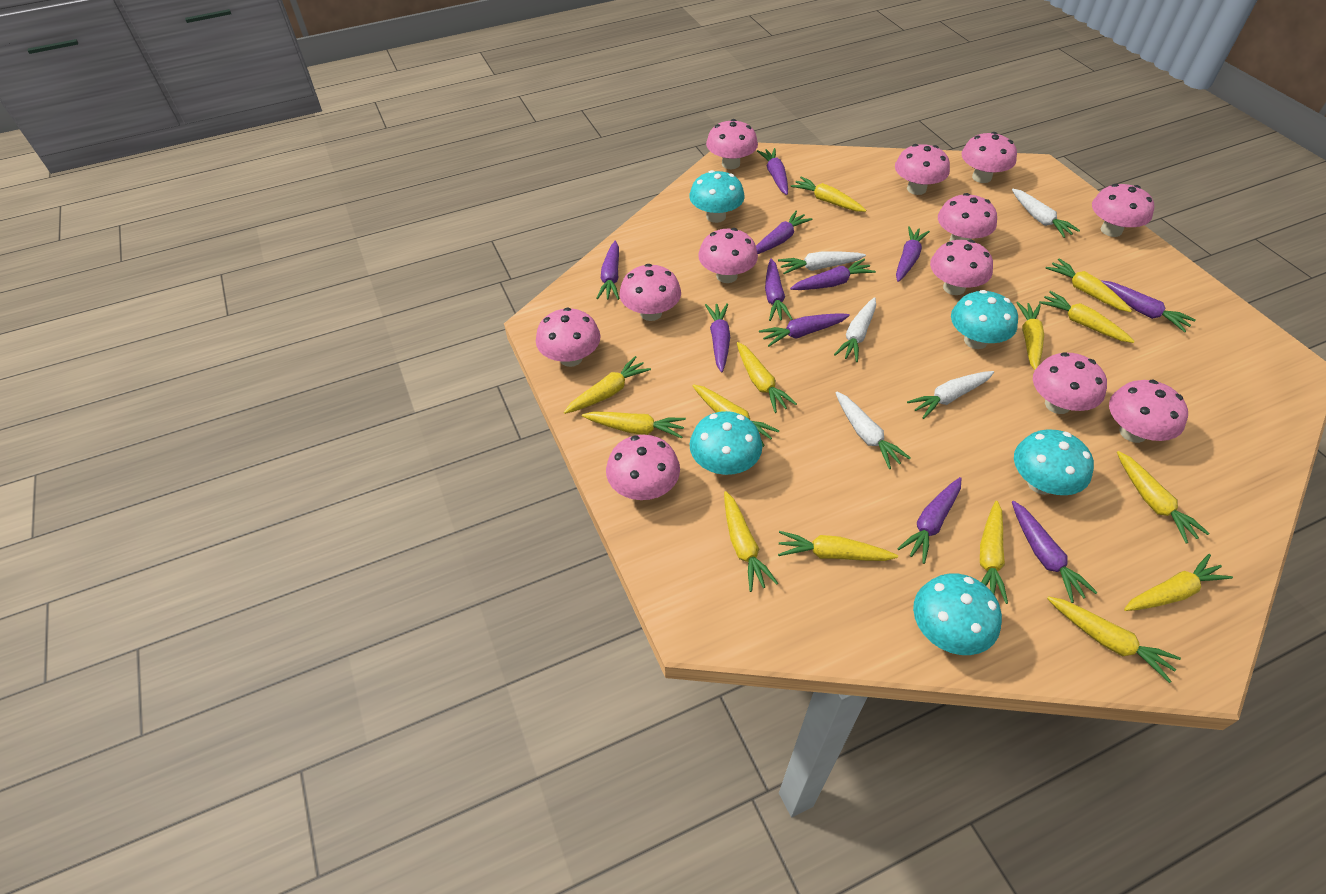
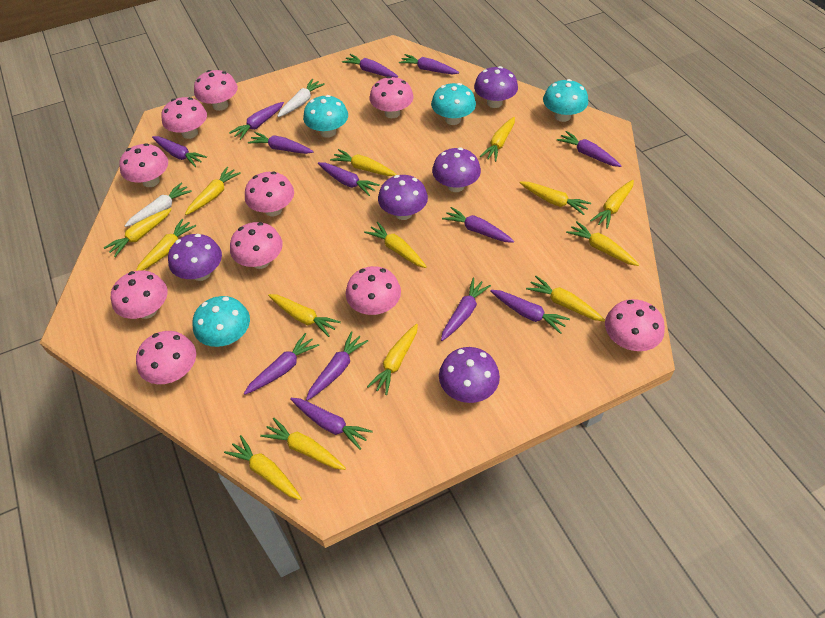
pink mushroom: 12 -> 10
purple carrot: 11 -> 13
purple mushroom: 0 -> 5
turquoise mushroom: 5 -> 4
white carrot: 5 -> 2

